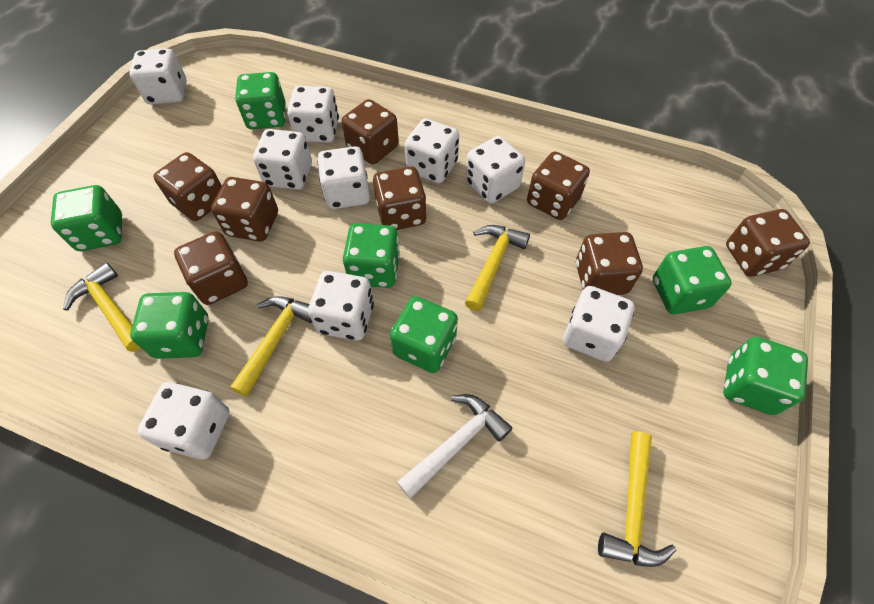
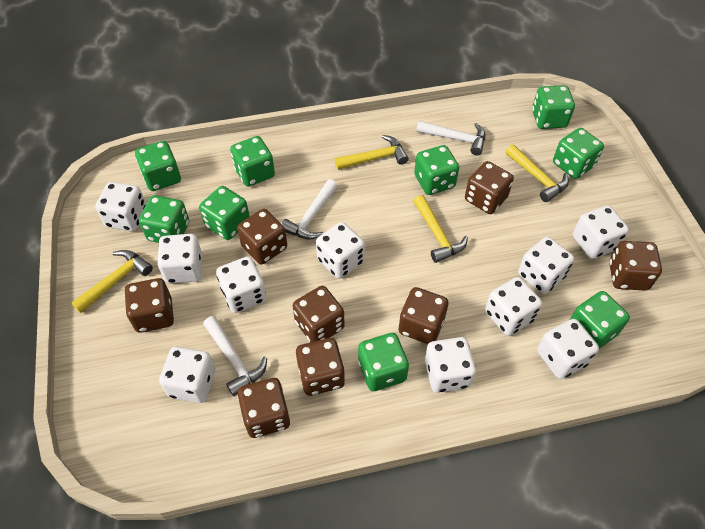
green dice: 7 -> 9
white dice: 9 -> 10
white hammer: 1 -> 3

